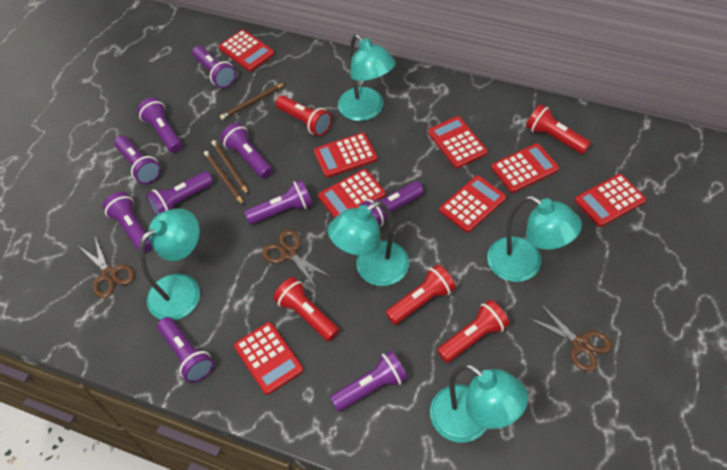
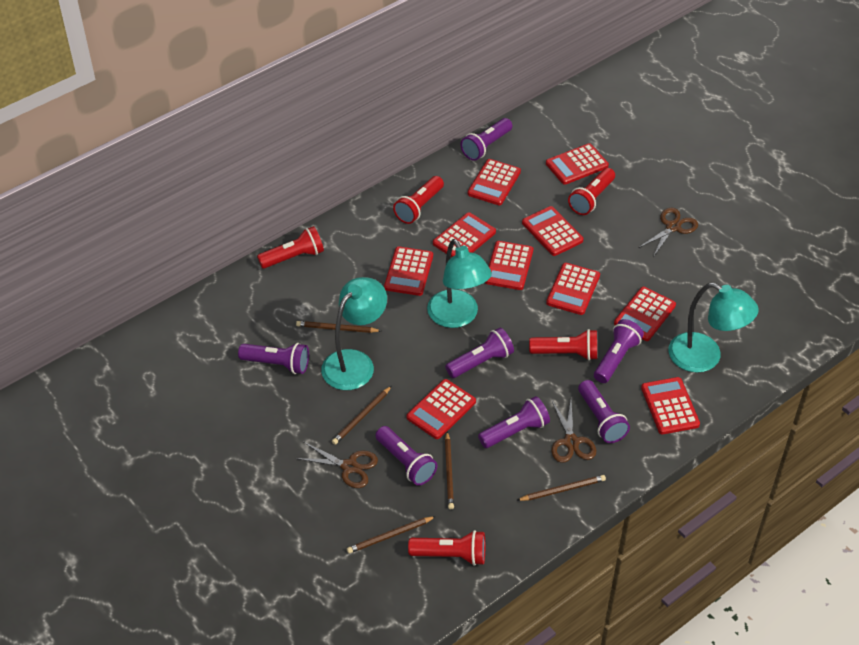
brown pencil: 3 -> 5
purple flashlight: 10 -> 7
red calculator: 8 -> 10
turquoise lamp: 5 -> 3

